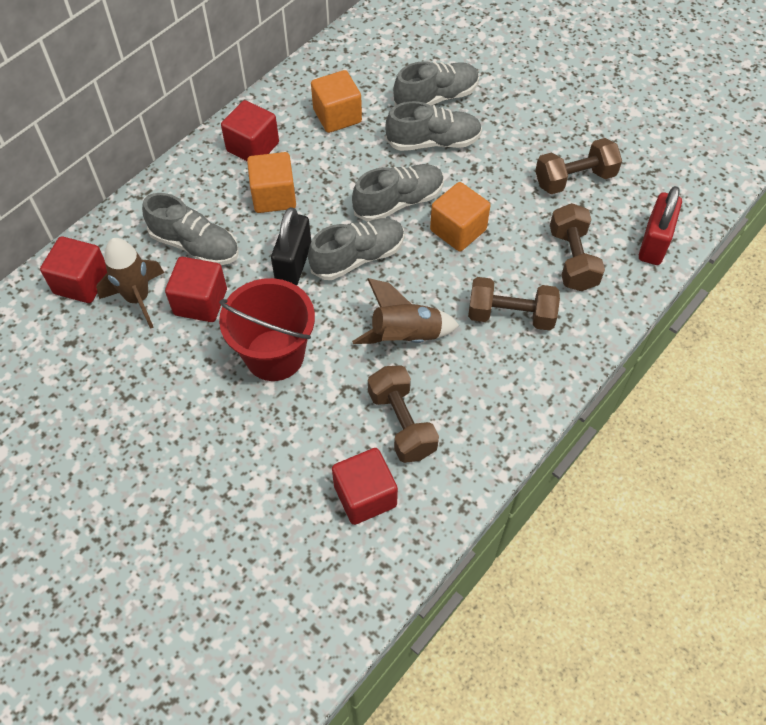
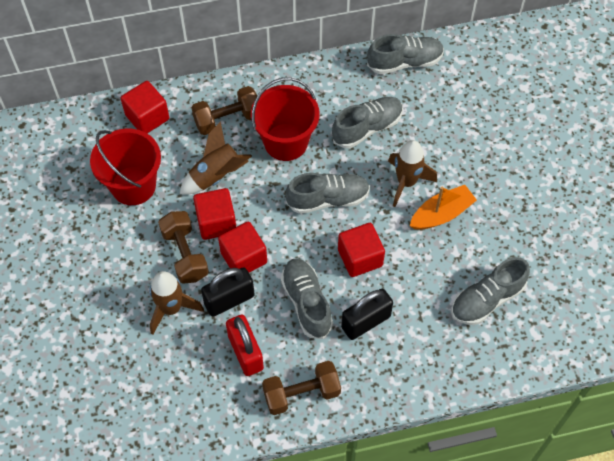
black padlock: 1 -> 2
brown dumbbell: 4 -> 3
brown rocket: 2 -> 3
orange boat: 0 -> 1
orange cube: 3 -> 0
red bucket: 1 -> 2

